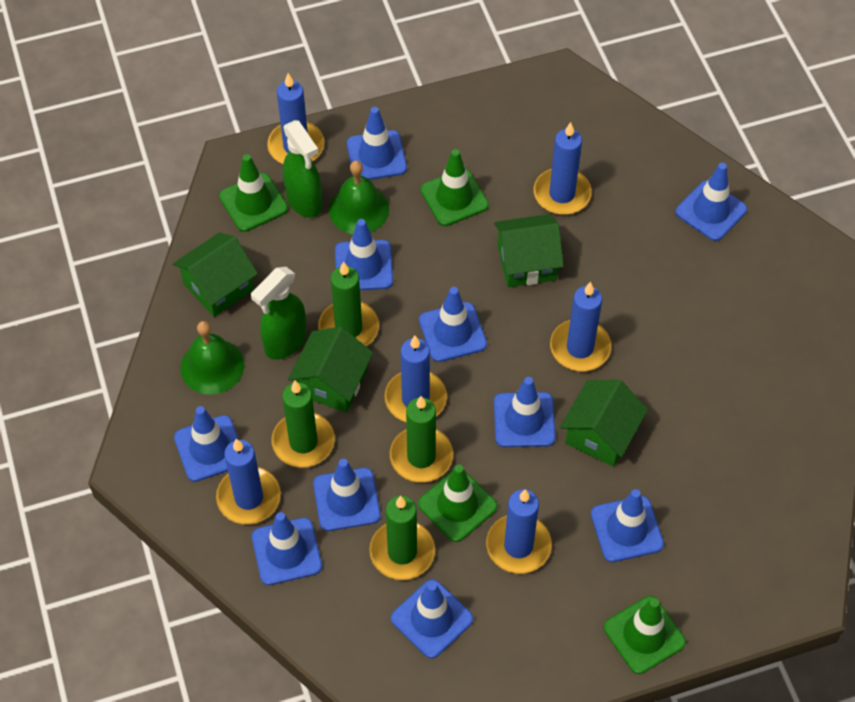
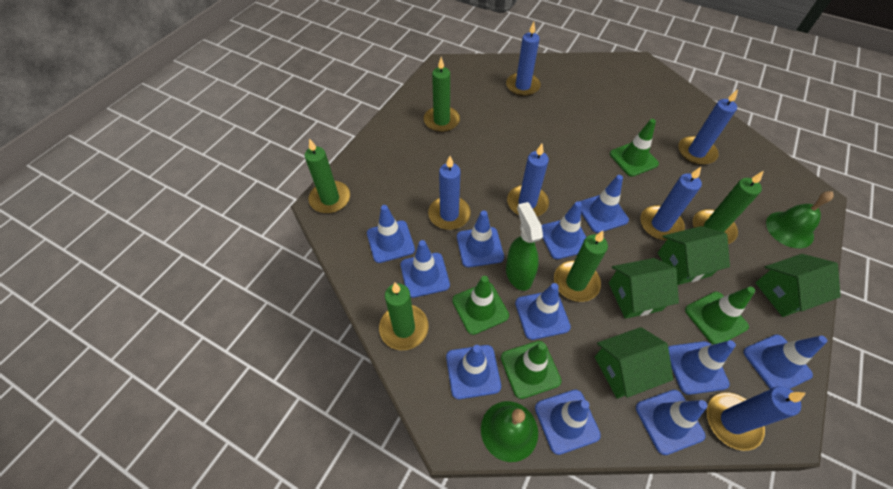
blue traffic cone: 10 -> 11
green candle: 4 -> 5
green spray bottle: 2 -> 1

